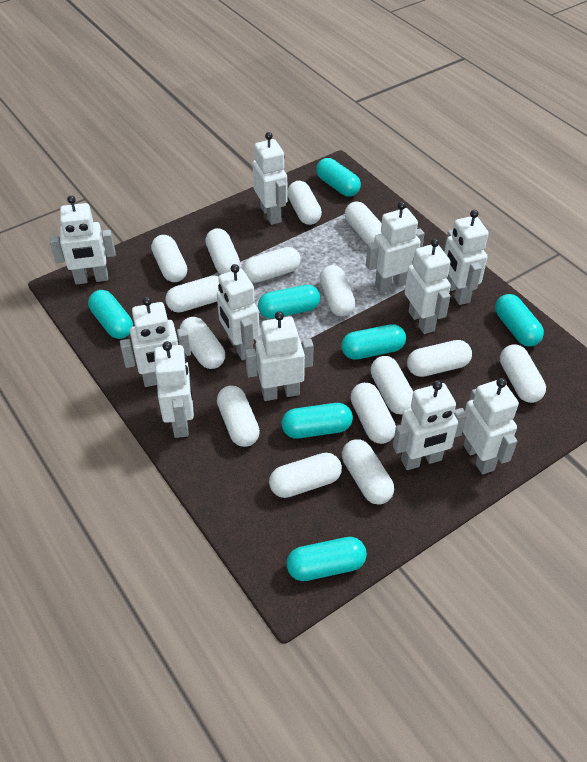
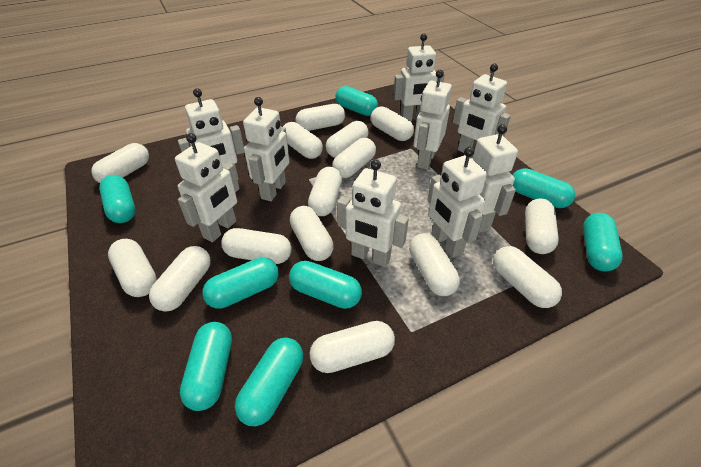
turquoise capsule: 7 -> 8
white robot: 11 -> 9

